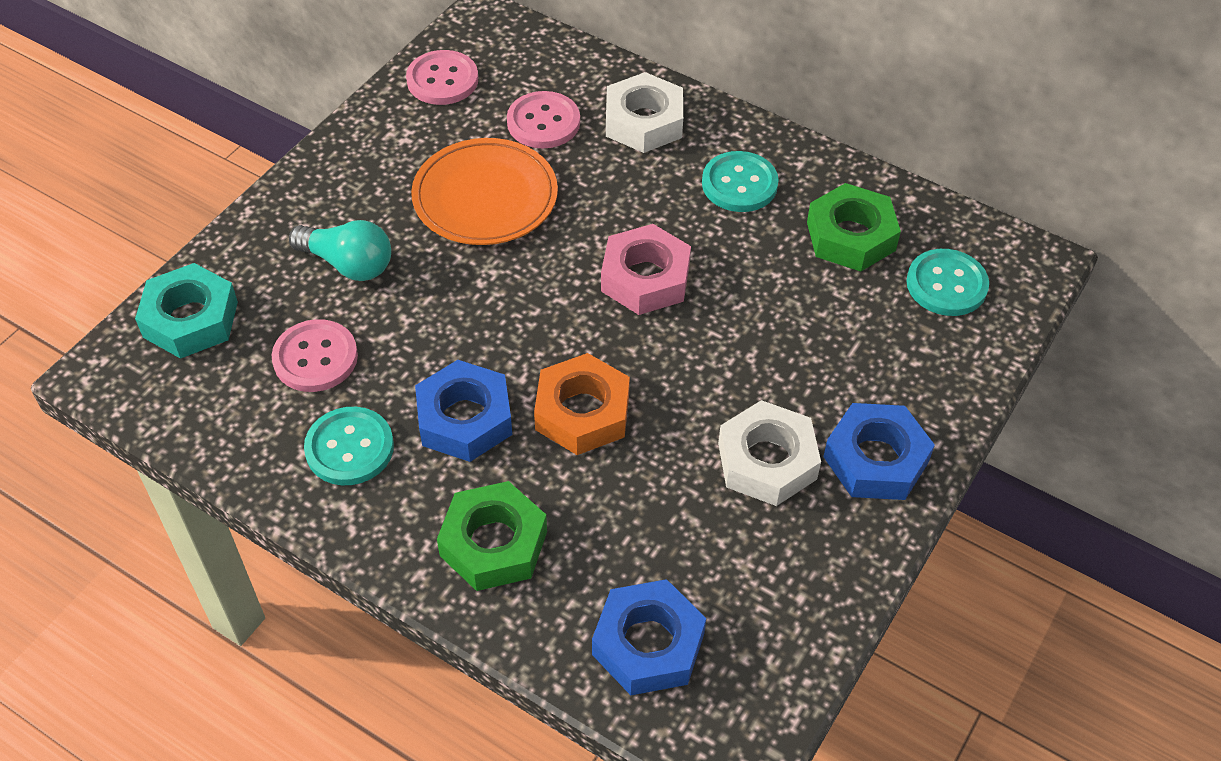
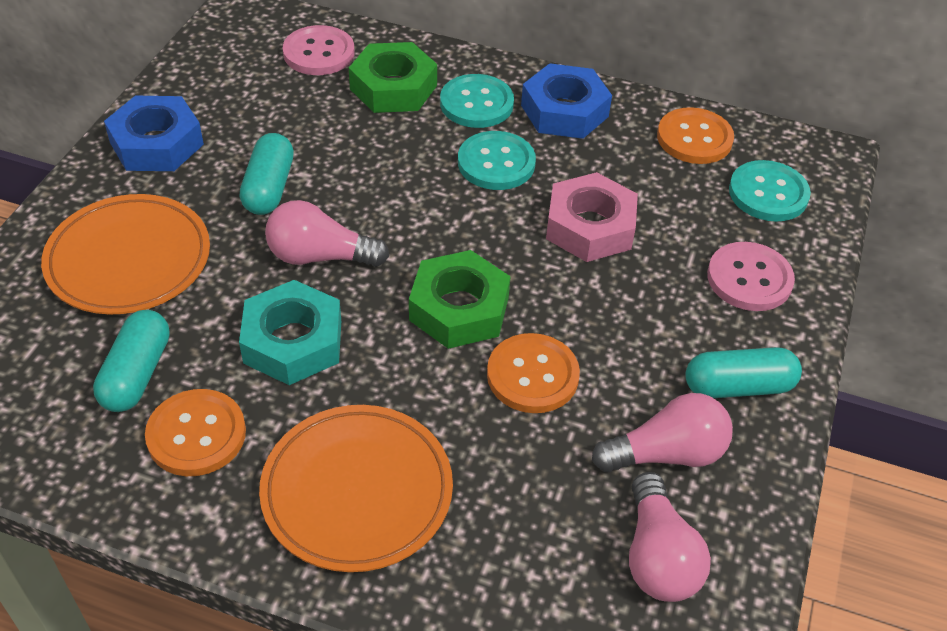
blue nut: 3 -> 2
orange button: 0 -> 3
orange nut: 1 -> 0
orange plate: 1 -> 2
pink button: 3 -> 2
pink light bulb: 0 -> 3
turquoise capsule: 0 -> 3
turquoise light bulb: 1 -> 0
white nut: 2 -> 0

